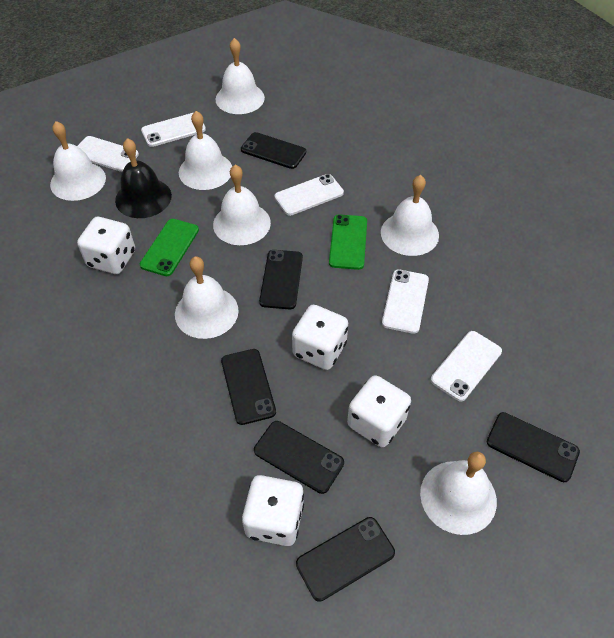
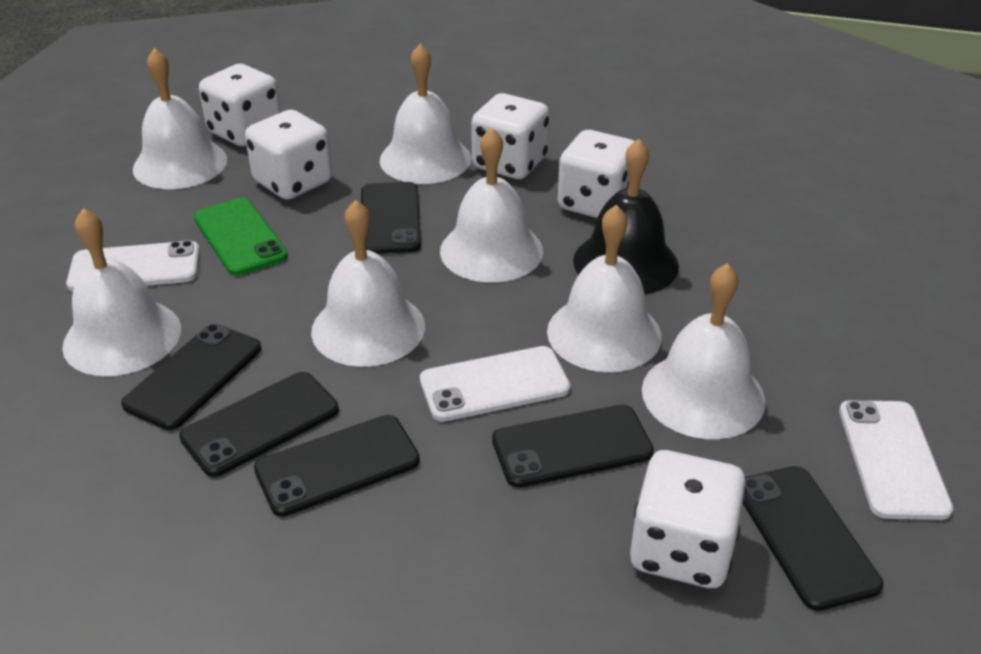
green phone: 2 -> 1
white dice: 4 -> 5
white phone: 5 -> 3

